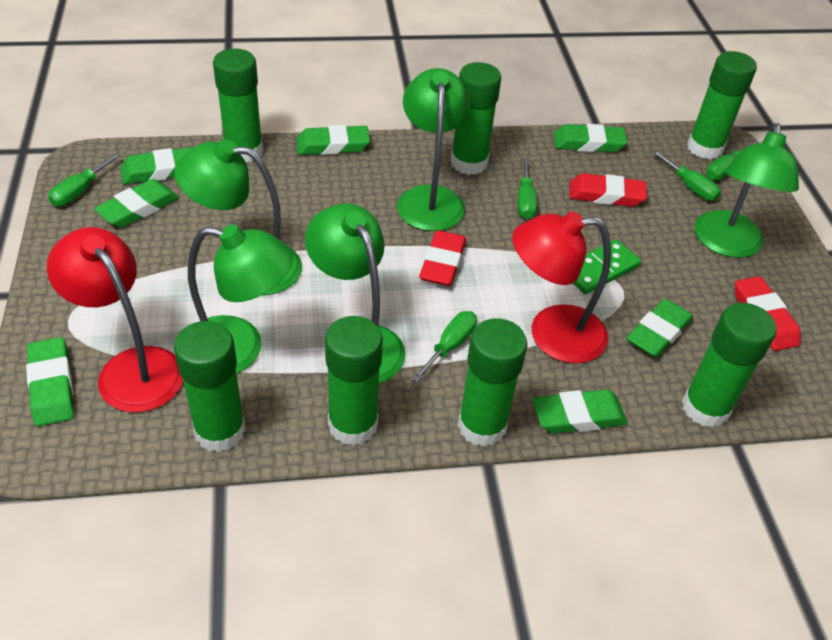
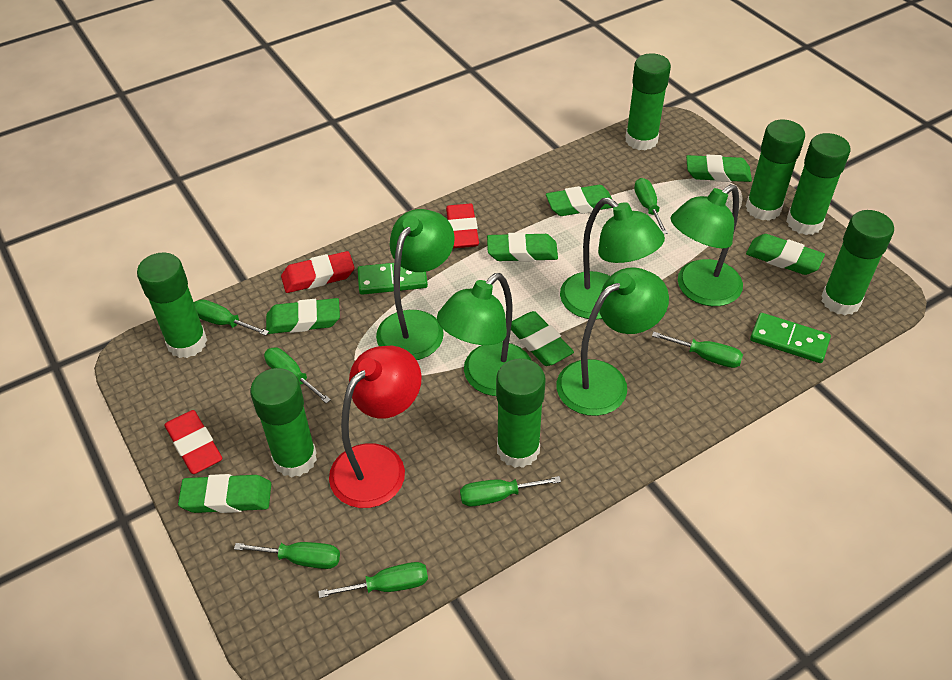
green domino: 1 -> 2
green screwdriver: 5 -> 7
red lamp: 2 -> 1

